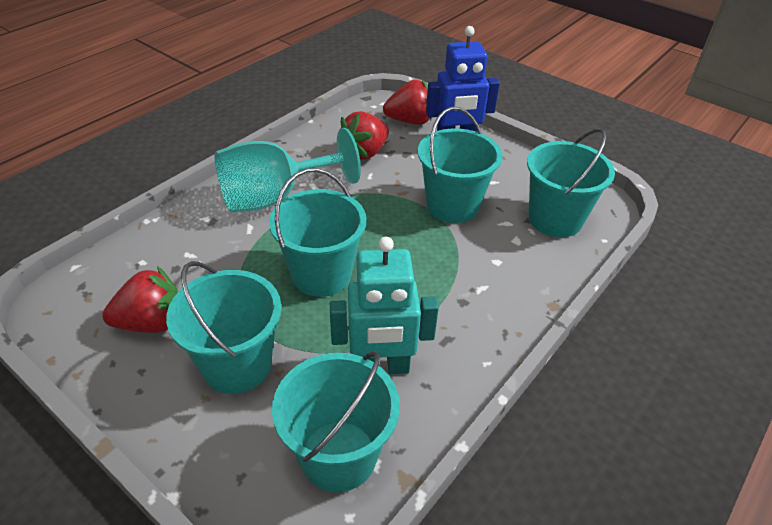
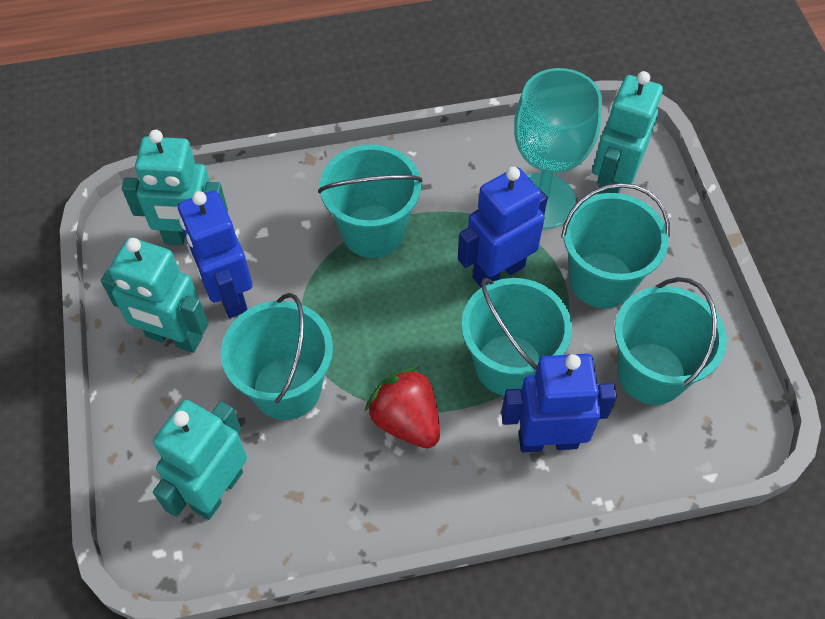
blue robot: 1 -> 3
red strawberry: 3 -> 1
turquoise robot: 1 -> 4

